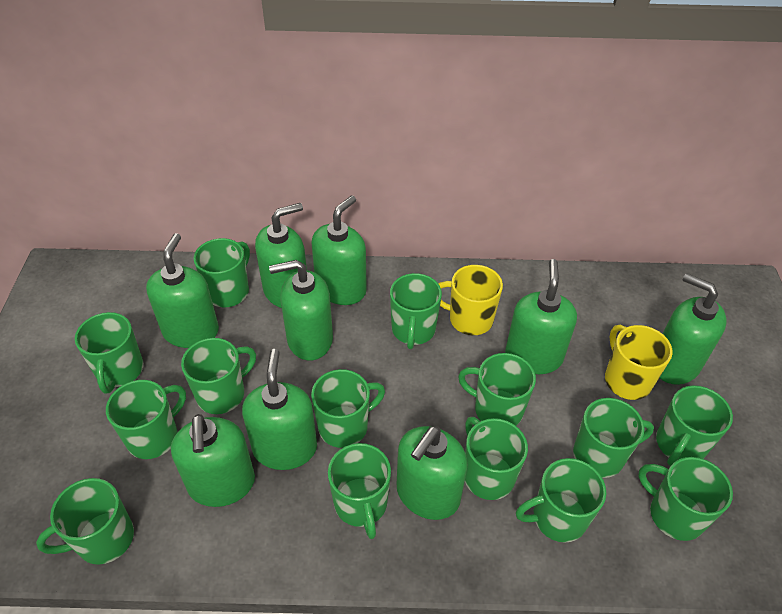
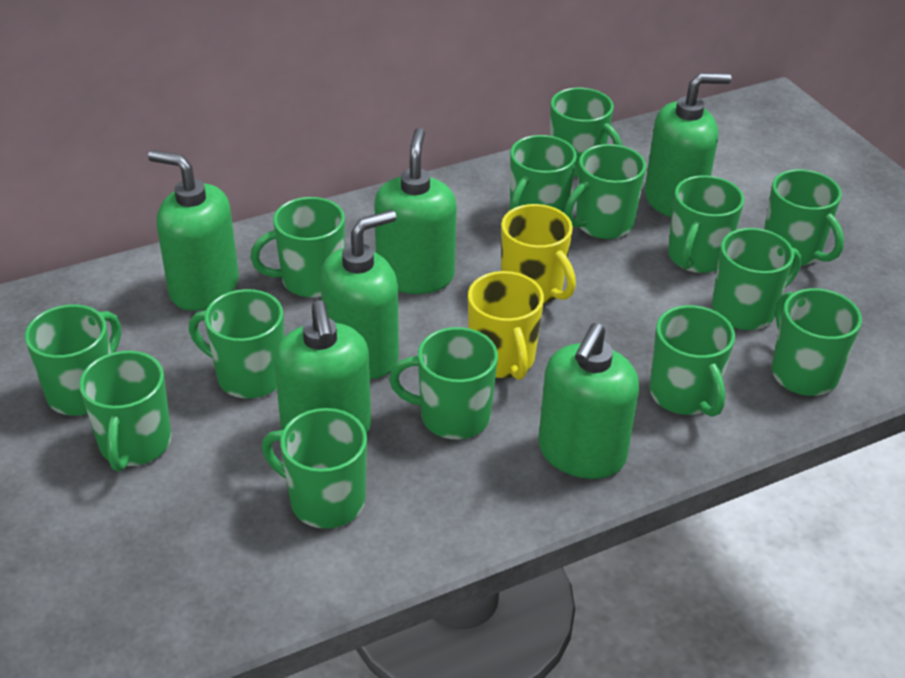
green soap dispenser: 9 -> 6

